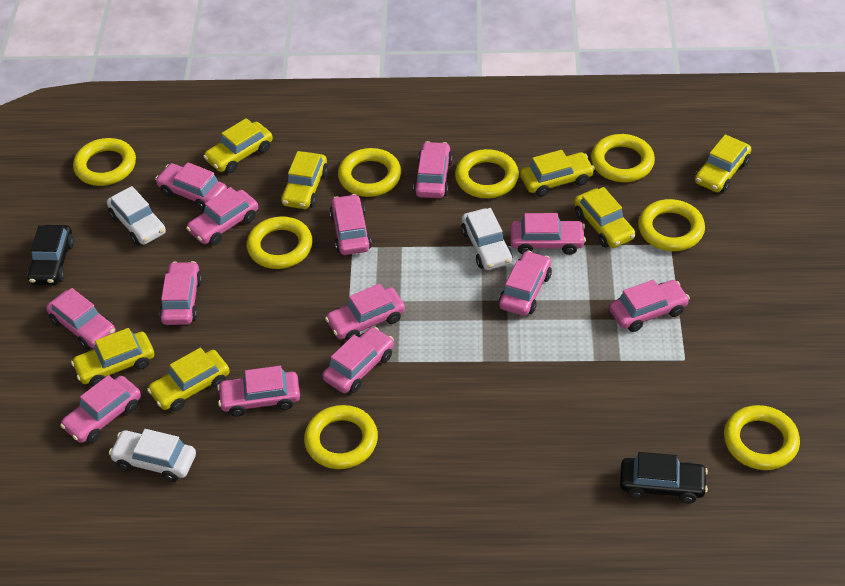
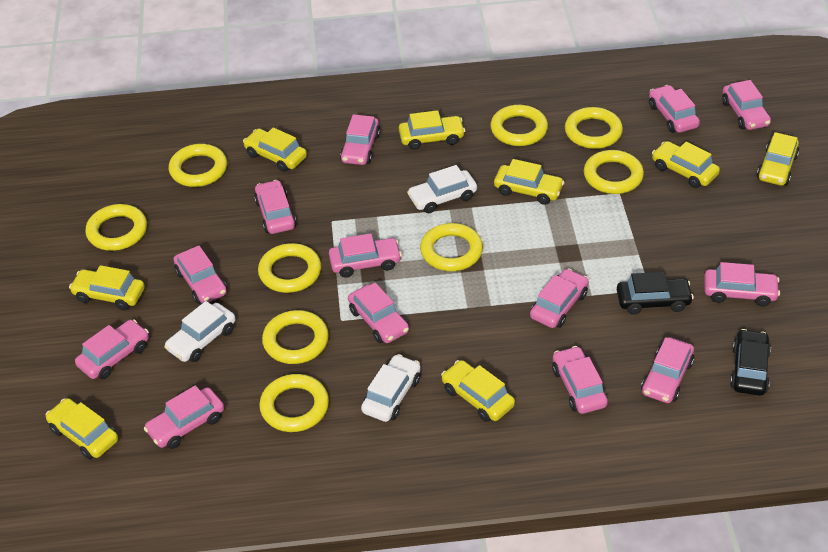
yellow car: 7 -> 8
yellow ring: 8 -> 9

